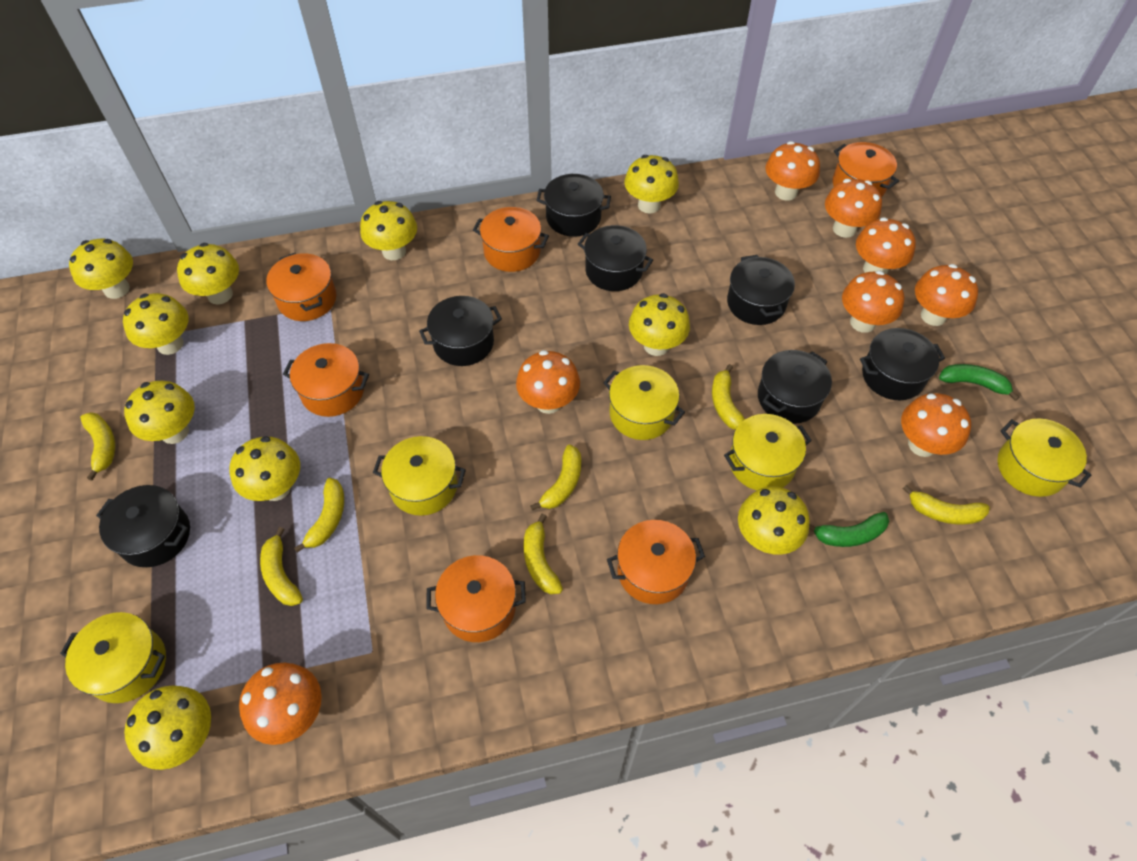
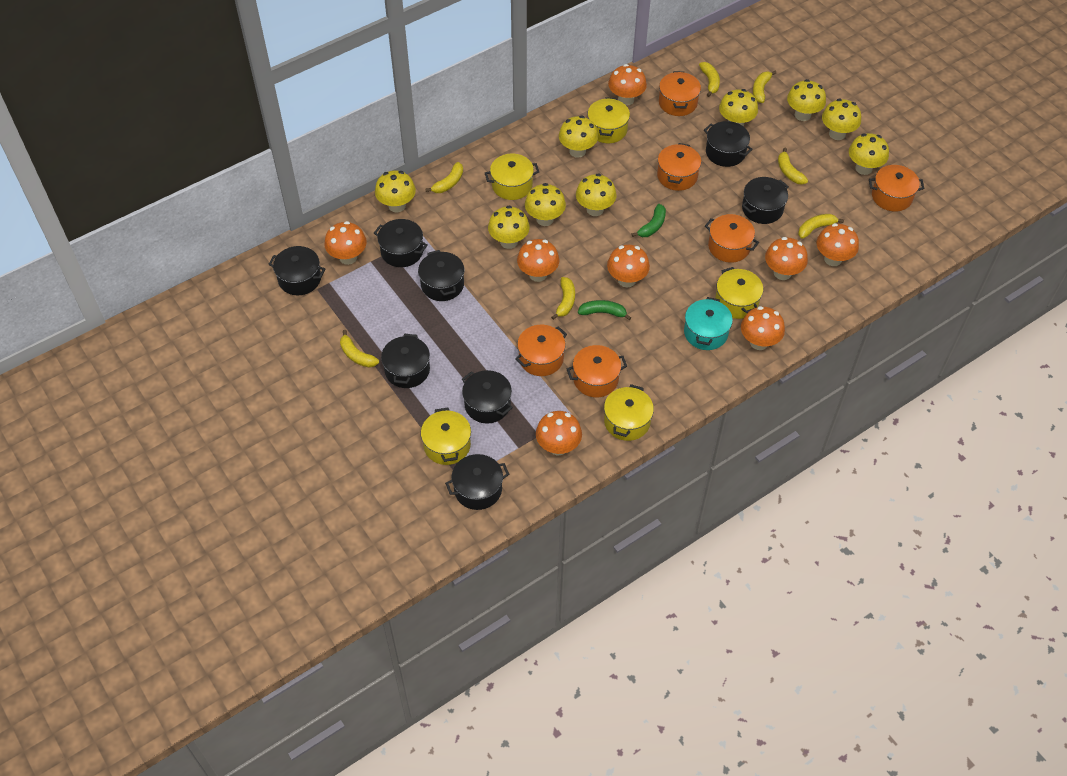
black pot: 7 -> 8
turquoise pot: 0 -> 1
yellow mushroom: 10 -> 9

